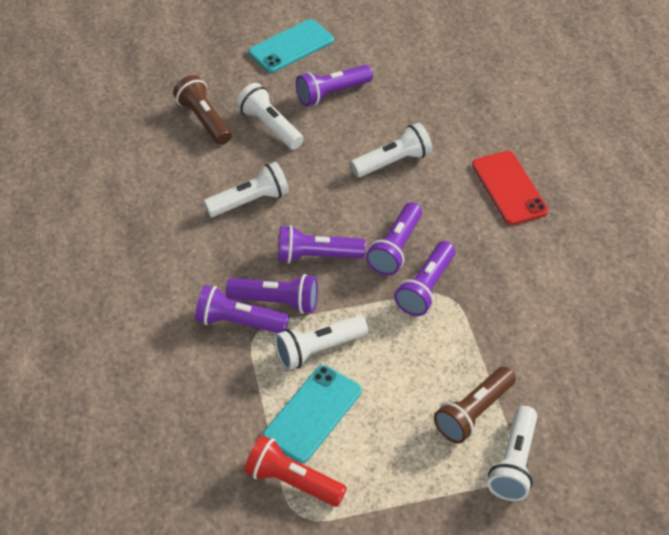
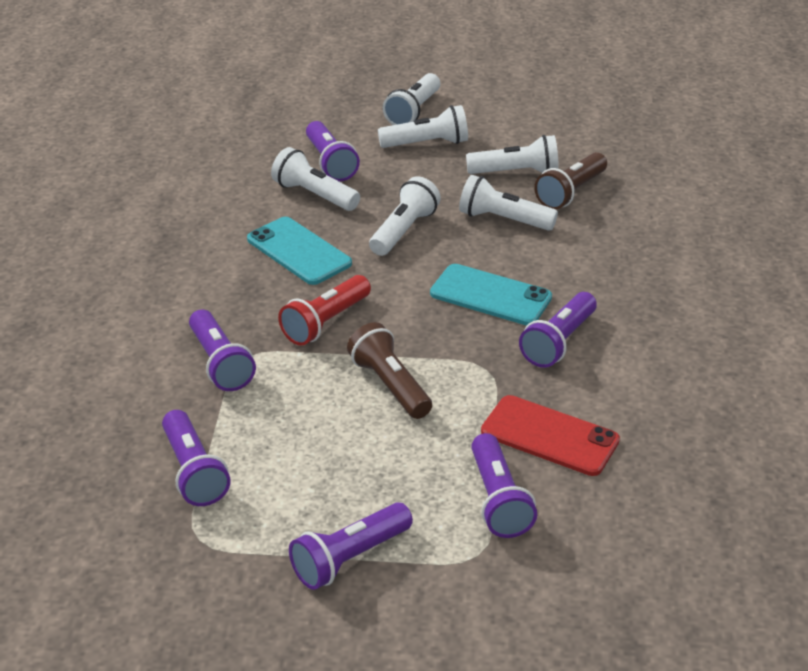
white flashlight: 5 -> 6

